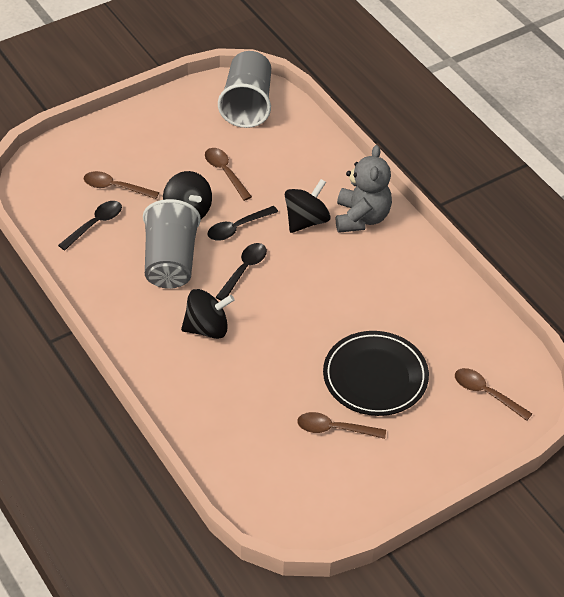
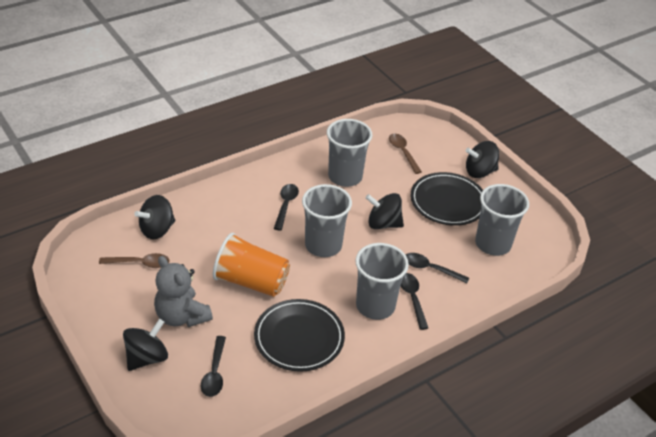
black plate: 1 -> 2
black spinning top: 3 -> 4
black spoon: 3 -> 4
brown spoon: 4 -> 2
grey cup: 2 -> 4
orange cup: 0 -> 1

